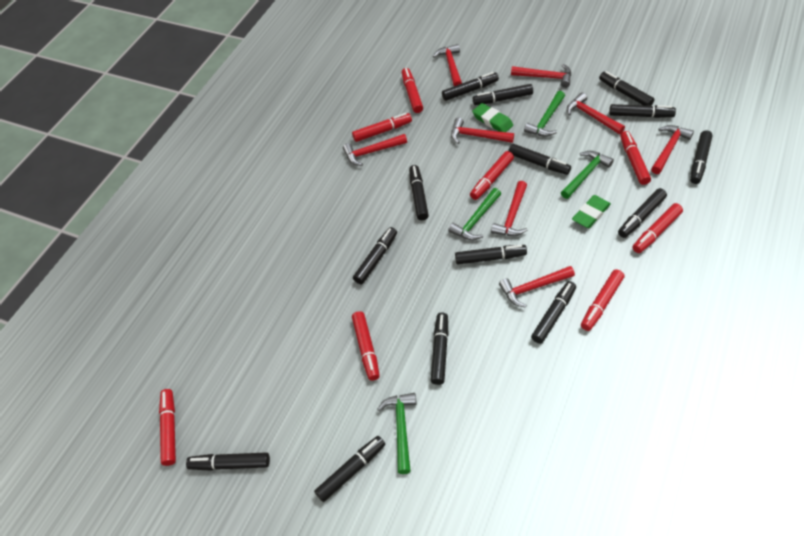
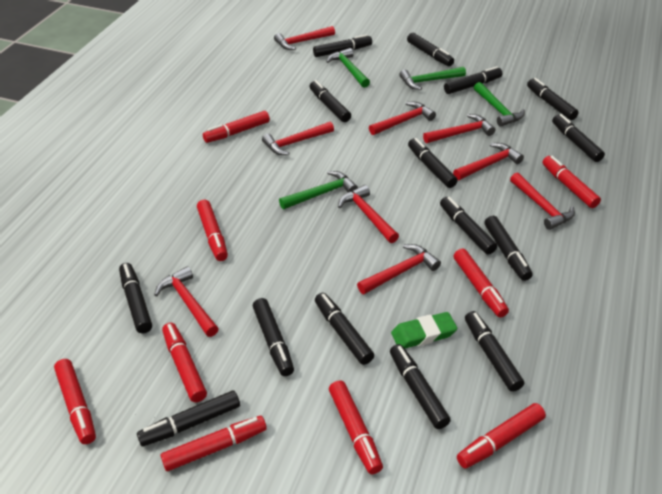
black marker: 14 -> 15
green eraser: 2 -> 1
red hammer: 8 -> 9
red marker: 8 -> 9

